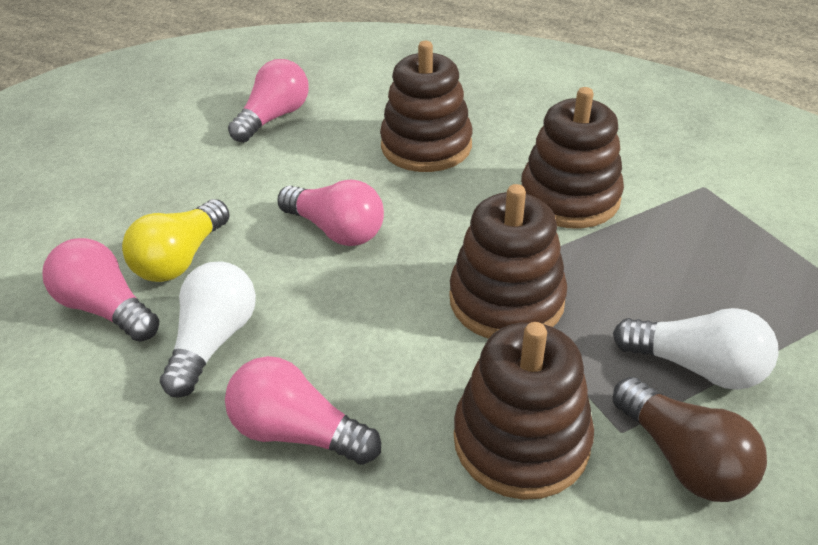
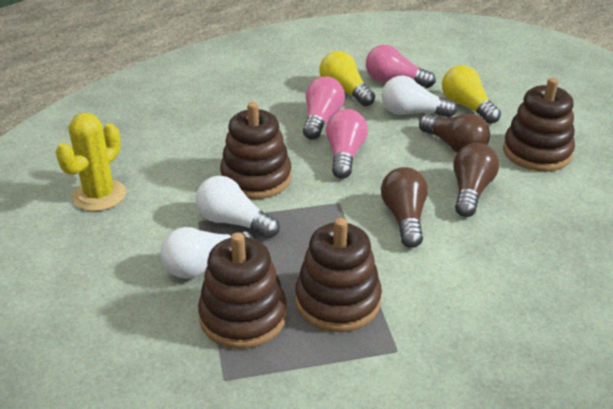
brown light bulb: 1 -> 3
pink light bulb: 4 -> 3
white light bulb: 2 -> 3
yellow cactus: 0 -> 1
yellow light bulb: 1 -> 2

